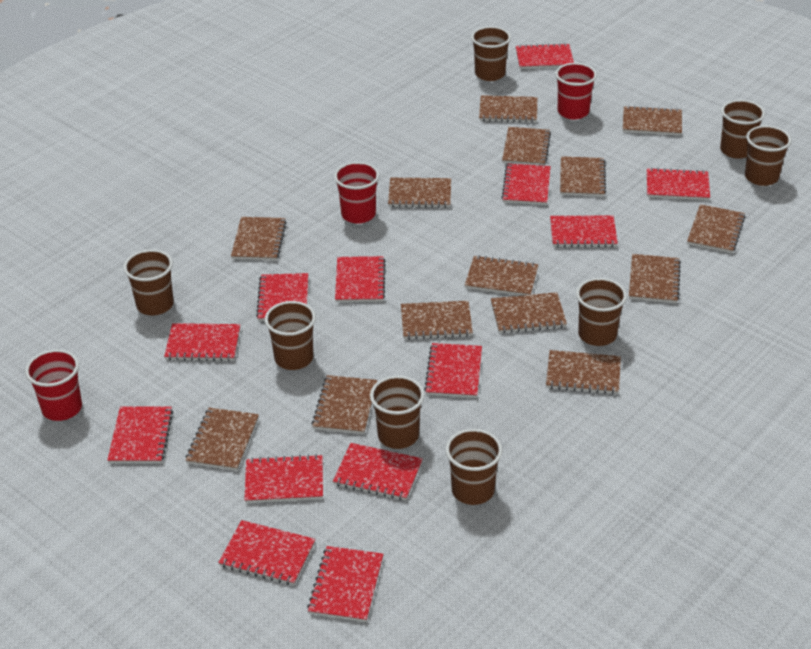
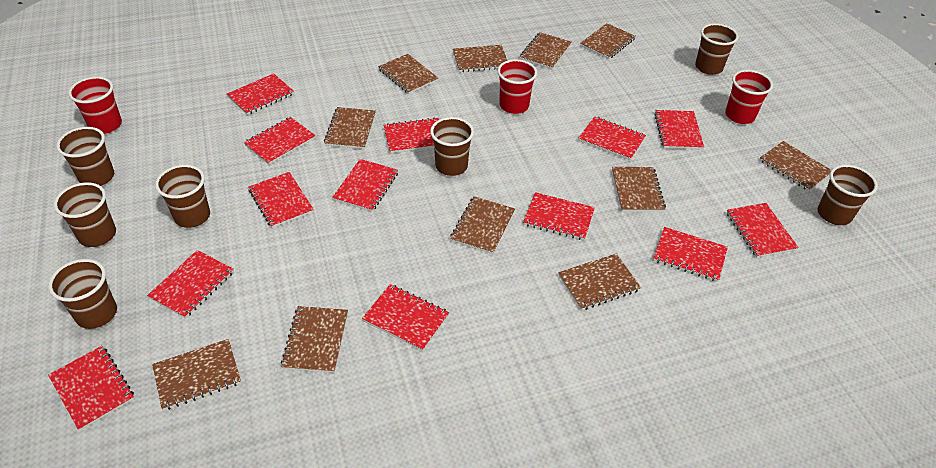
brown cup: 8 -> 7
brown notebook: 14 -> 11

